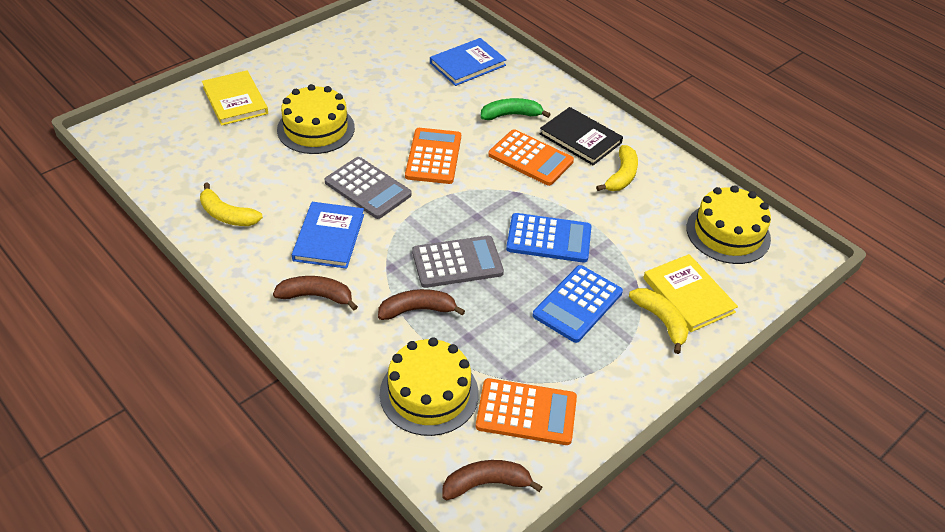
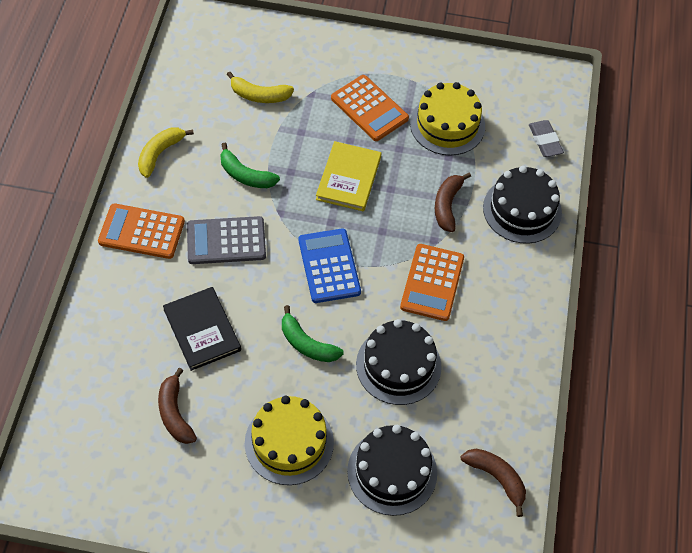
black cake: 0 -> 3
blue book: 2 -> 0
blue calculator: 2 -> 1
green banana: 1 -> 2
grey calculator: 2 -> 1
grey eraser: 0 -> 1
yellow banana: 3 -> 2
yellow book: 2 -> 1
yellow cake: 3 -> 2

